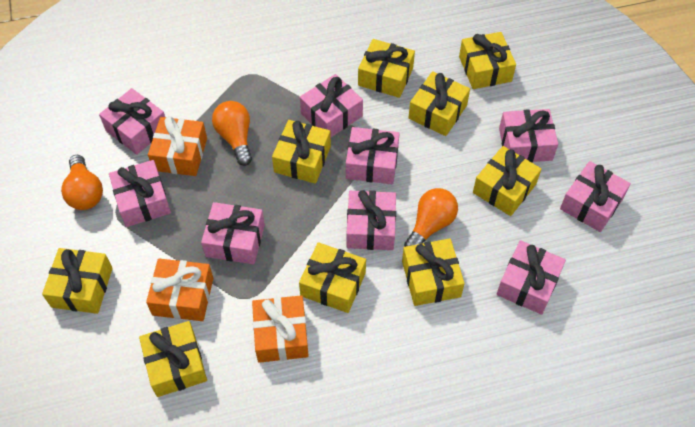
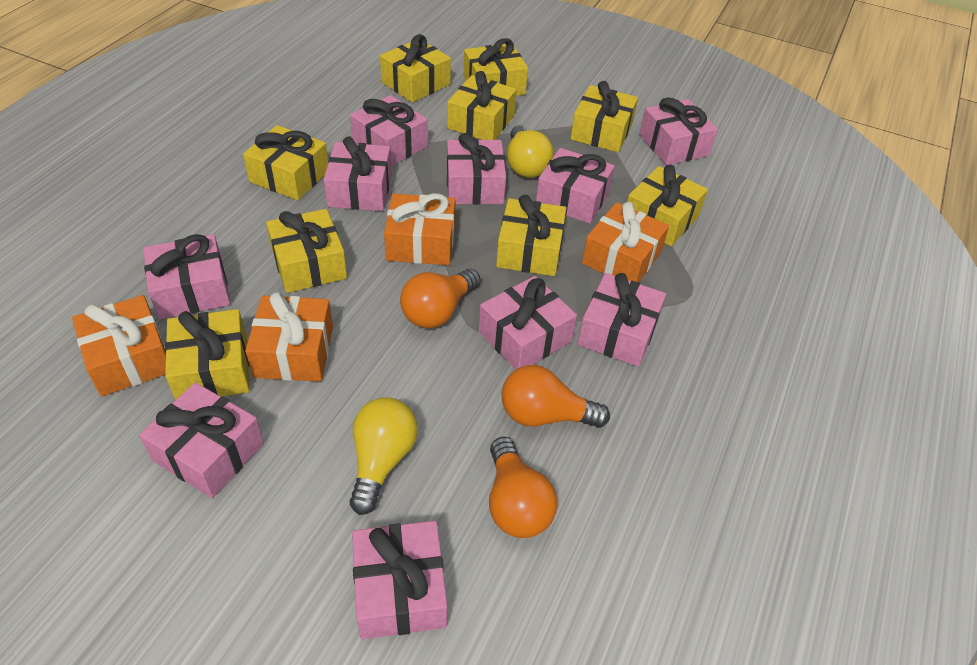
orange gift: 3 -> 4
pink gift: 9 -> 10
yellow light bulb: 0 -> 2

